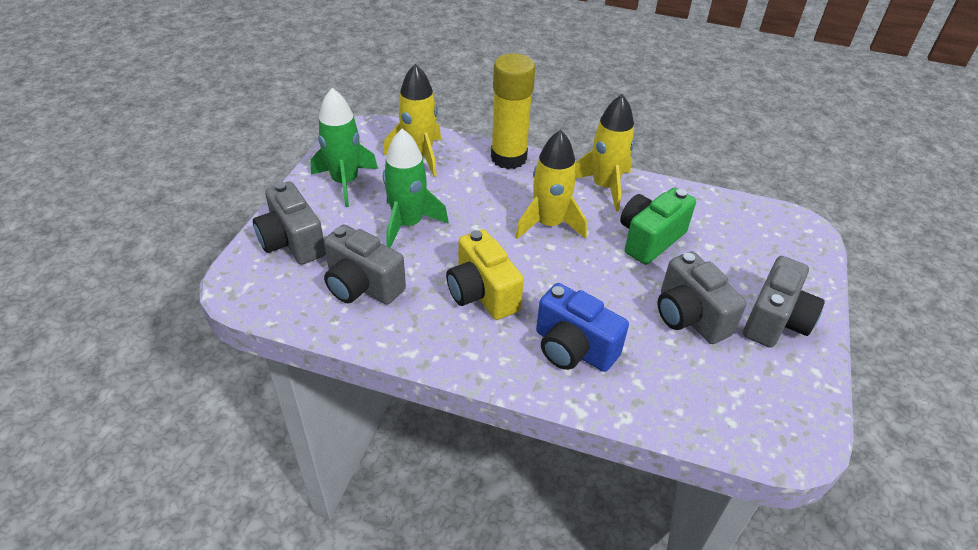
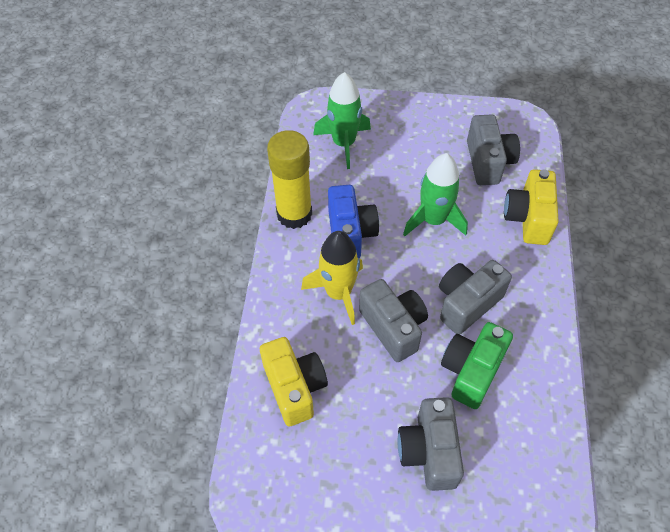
yellow camera: 1 -> 2
yellow rocket: 3 -> 1

